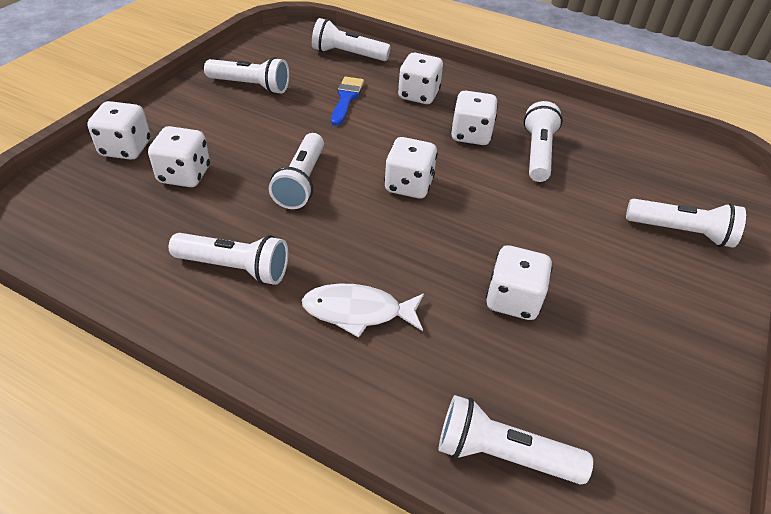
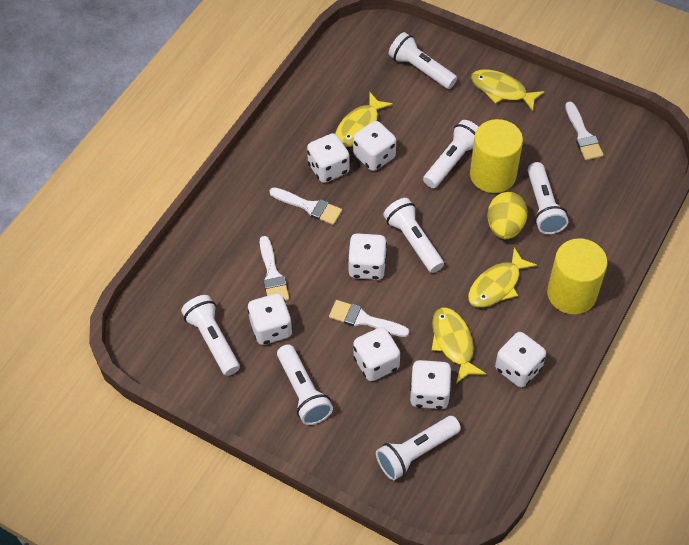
blue brush: 1 -> 0
white brush: 0 -> 4
white dice: 6 -> 7
white fish: 1 -> 0
yellow cylinder: 0 -> 2
yellow egg: 0 -> 1
yellow fish: 0 -> 4

